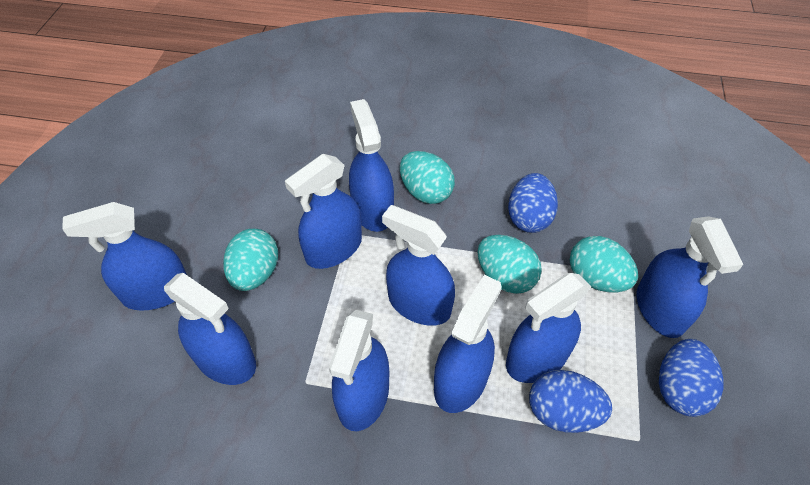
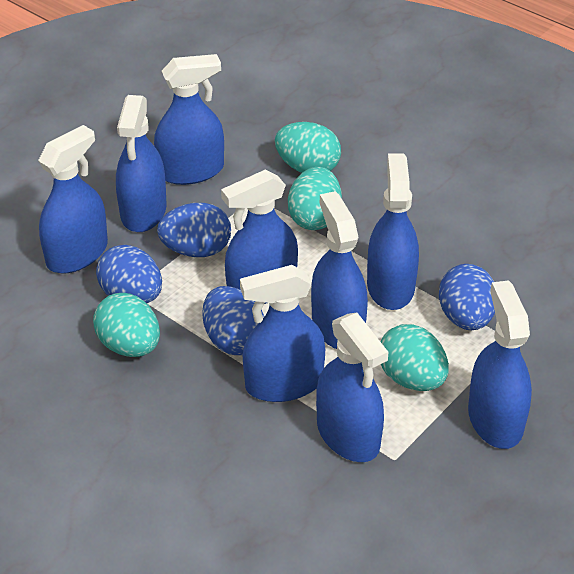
blue egg: 3 -> 4

